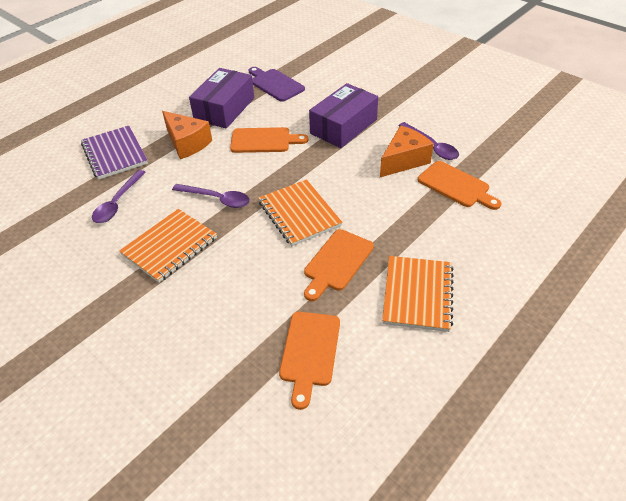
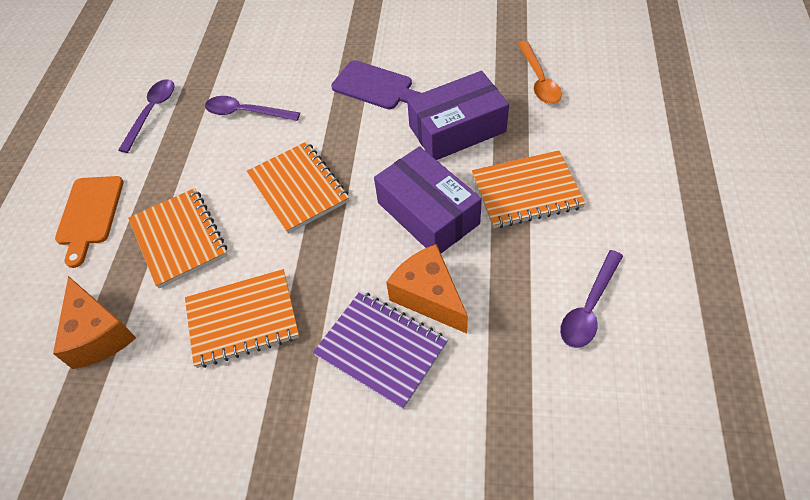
orange cutting board: 4 -> 1
orange notebook: 3 -> 4
orange spoon: 0 -> 1

